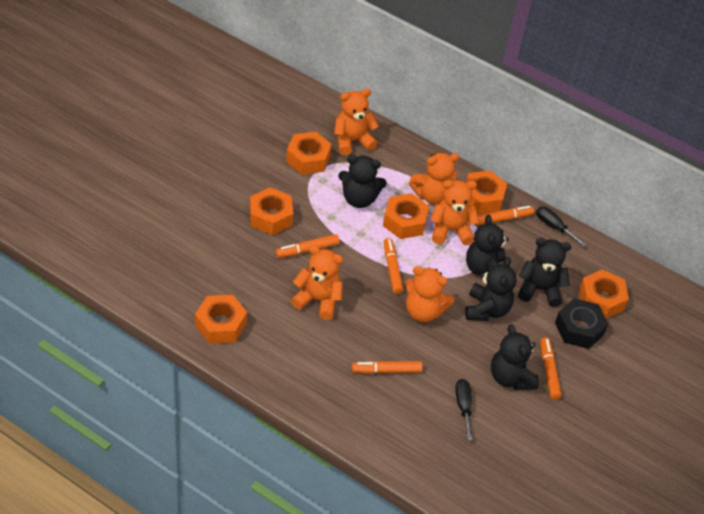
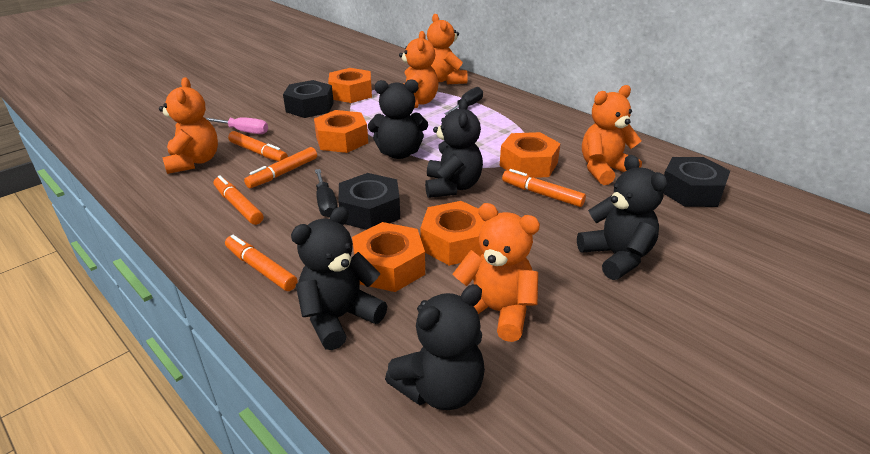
black nut: 1 -> 3
orange nut: 6 -> 5
pink screwdriver: 0 -> 1

